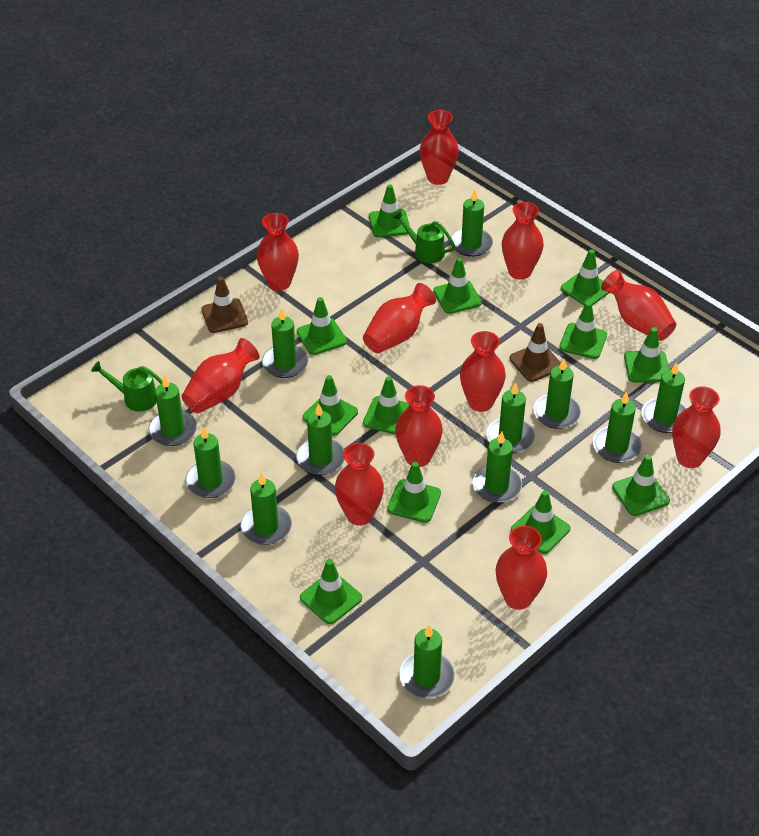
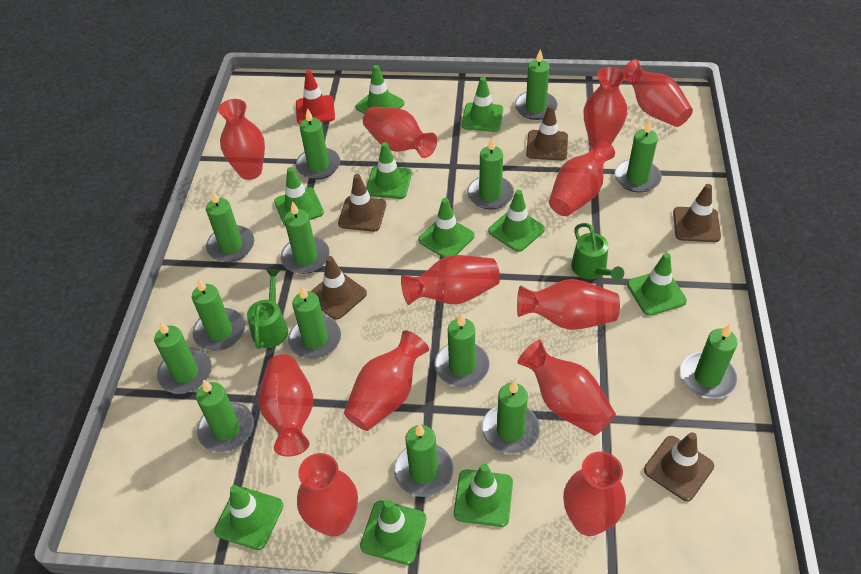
brown traffic cone: 2 -> 5
green candle: 12 -> 14
green traffic cone: 12 -> 10
red traffic cone: 0 -> 1
red vase: 11 -> 12

